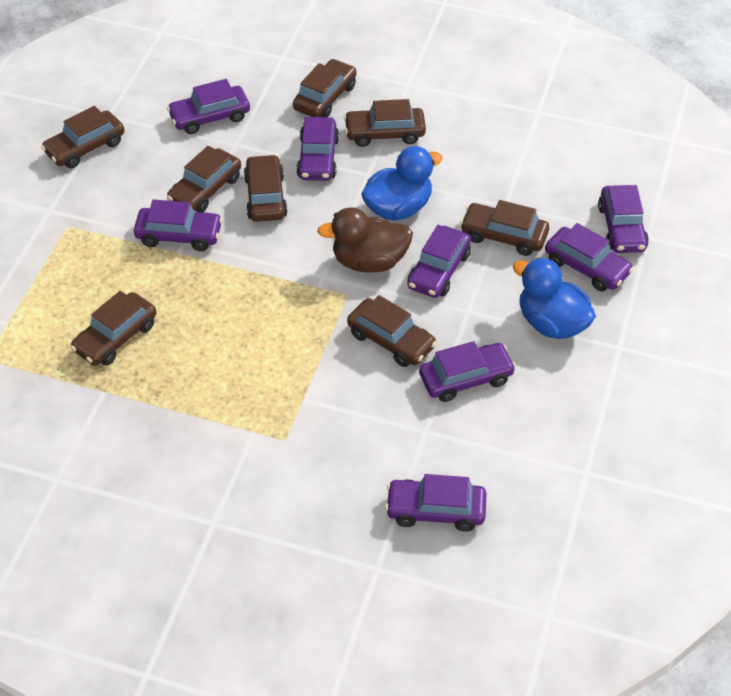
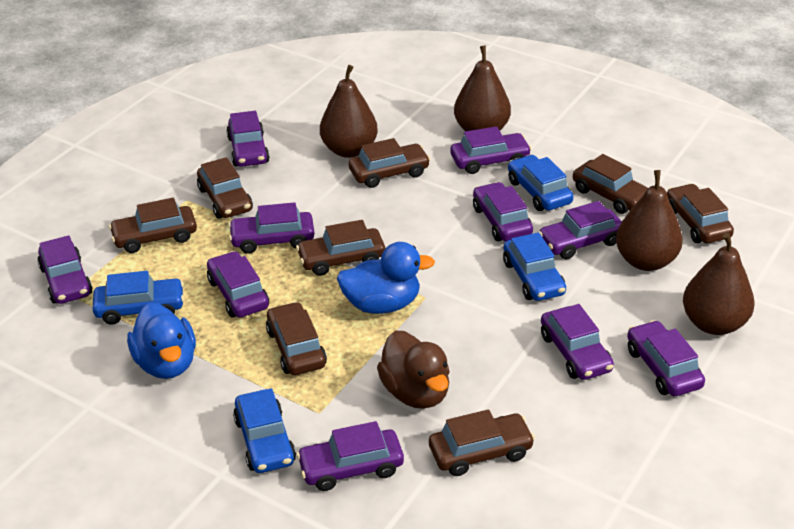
blue car: 0 -> 4
brown pear: 0 -> 4
purple car: 8 -> 10

